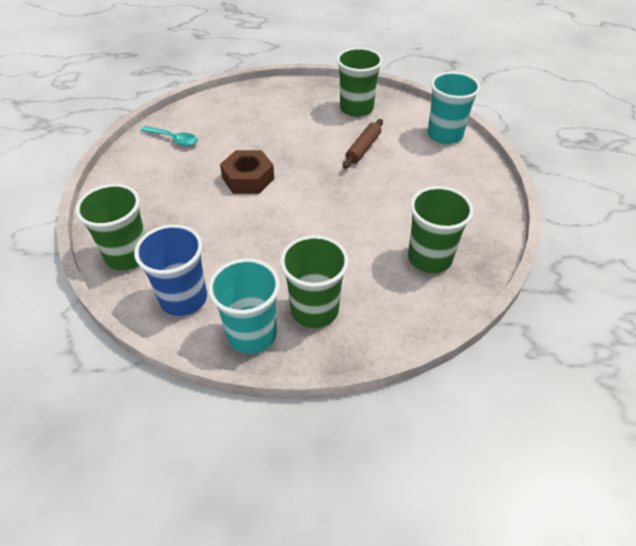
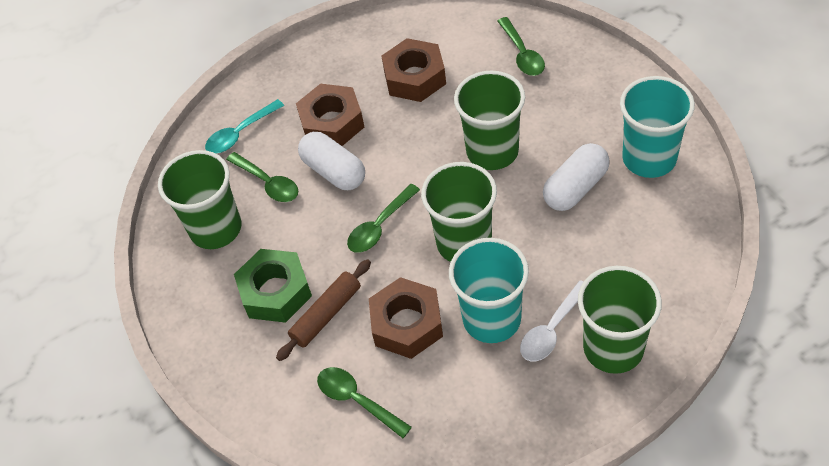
blue cup: 1 -> 0
brown nut: 1 -> 3
green nut: 0 -> 1
green spoon: 0 -> 4
white capsule: 0 -> 2
white spoon: 0 -> 1

